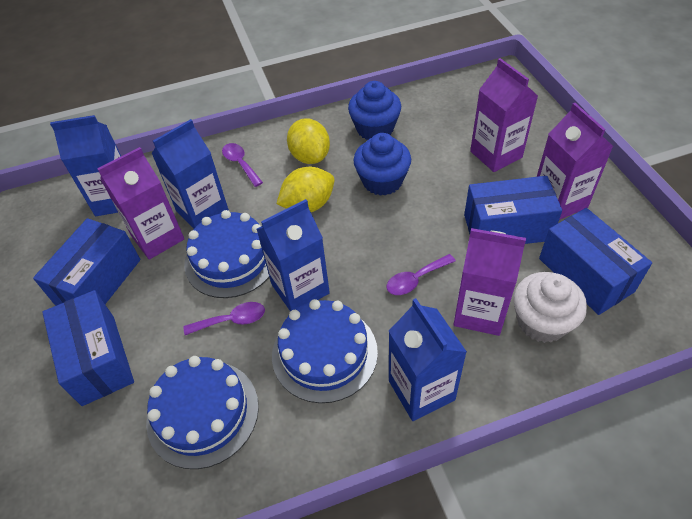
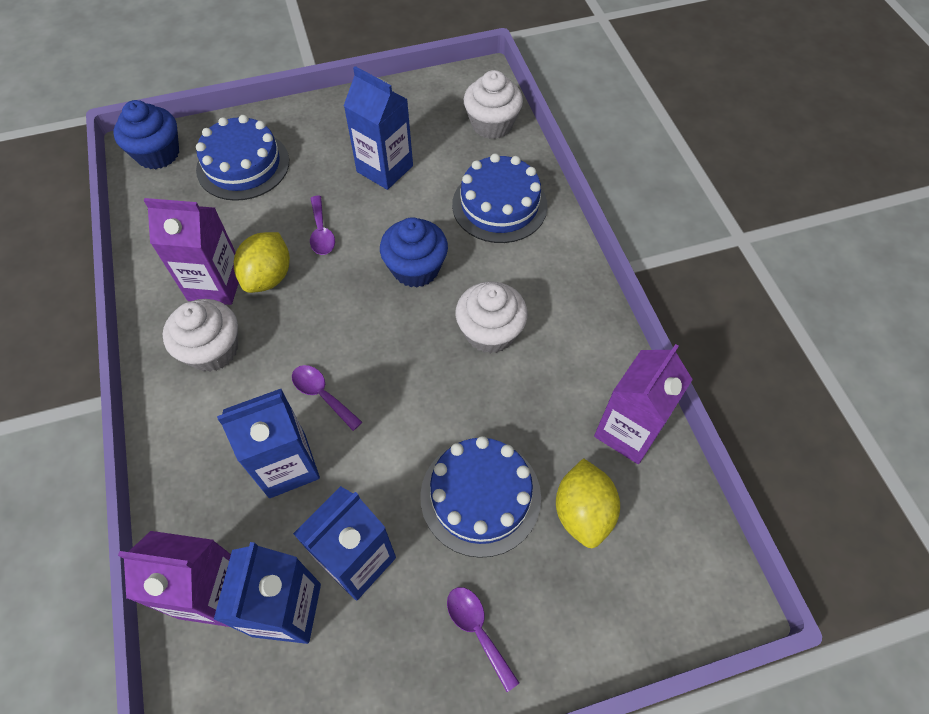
blue box: 4 -> 0
purple carton: 4 -> 3
white cupcake: 1 -> 3

